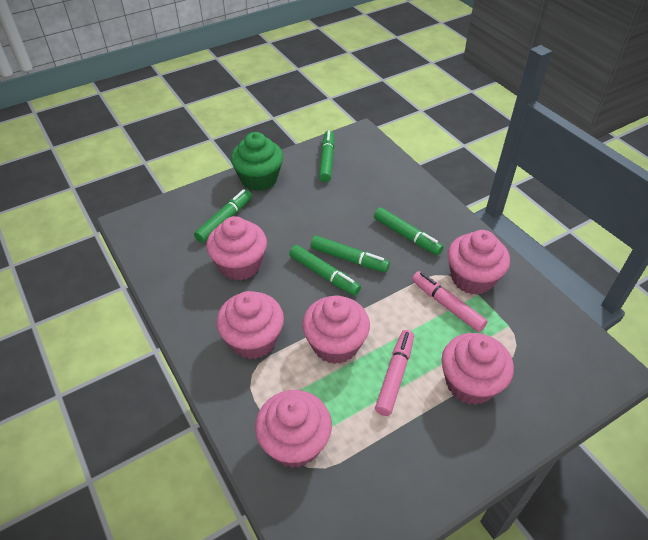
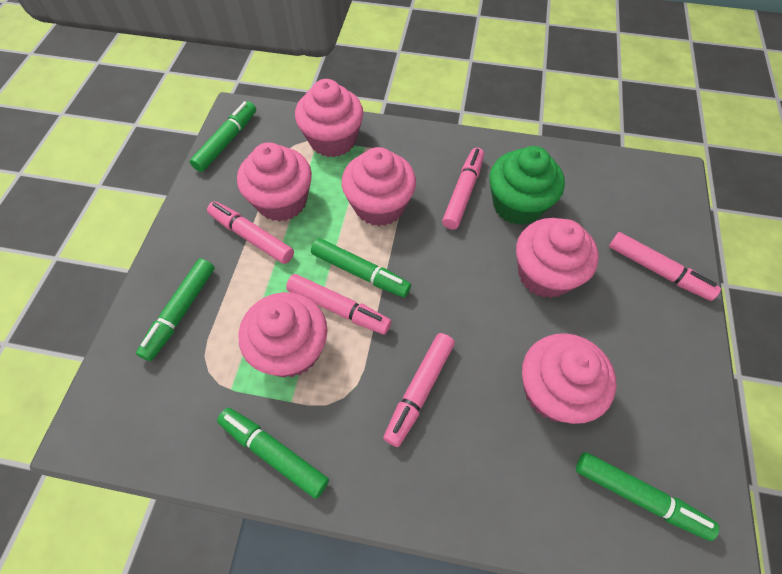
pink marker: 2 -> 5

